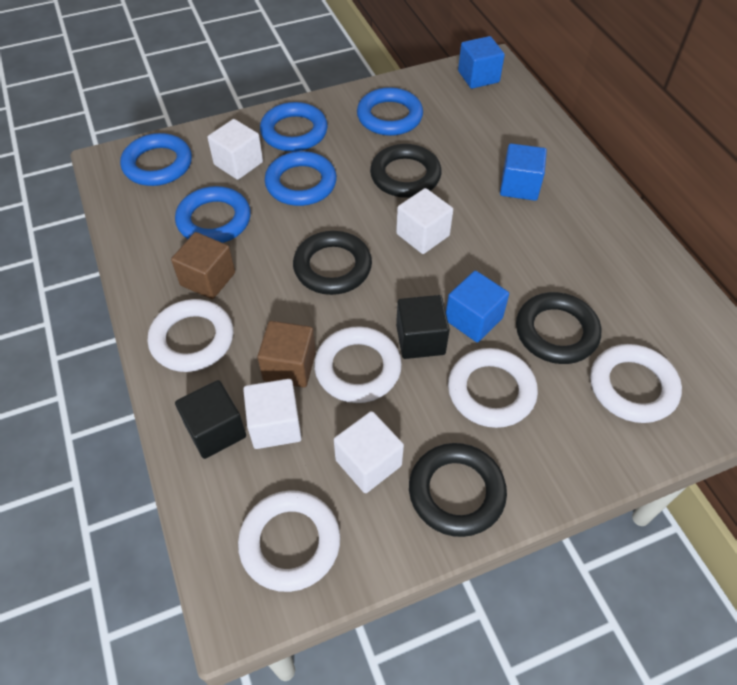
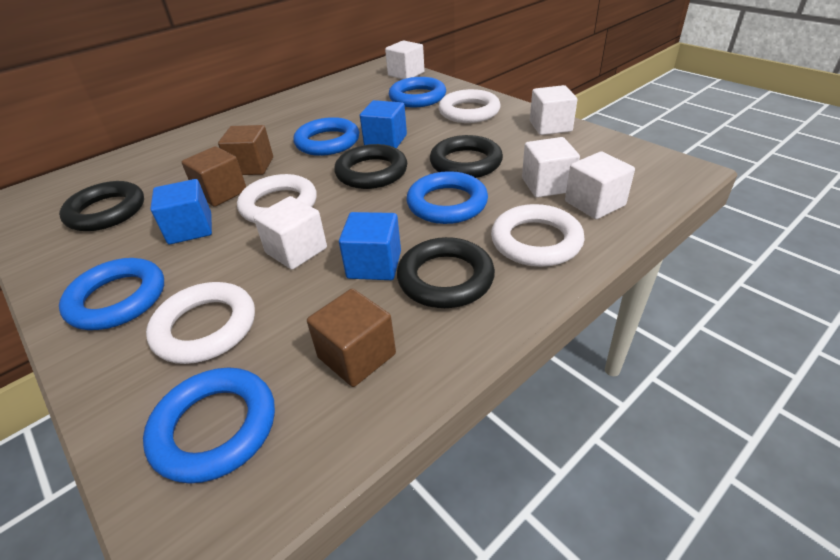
black cube: 2 -> 0
brown cube: 2 -> 3
white cube: 4 -> 5
white ring: 5 -> 4

